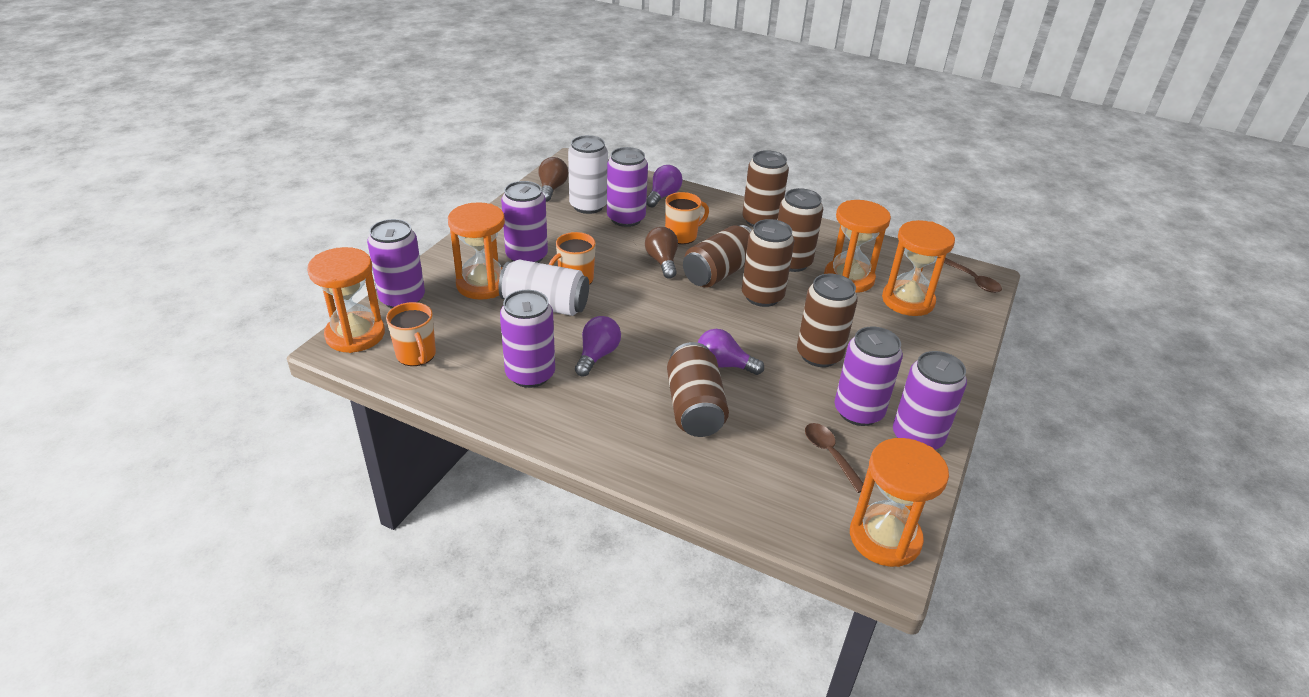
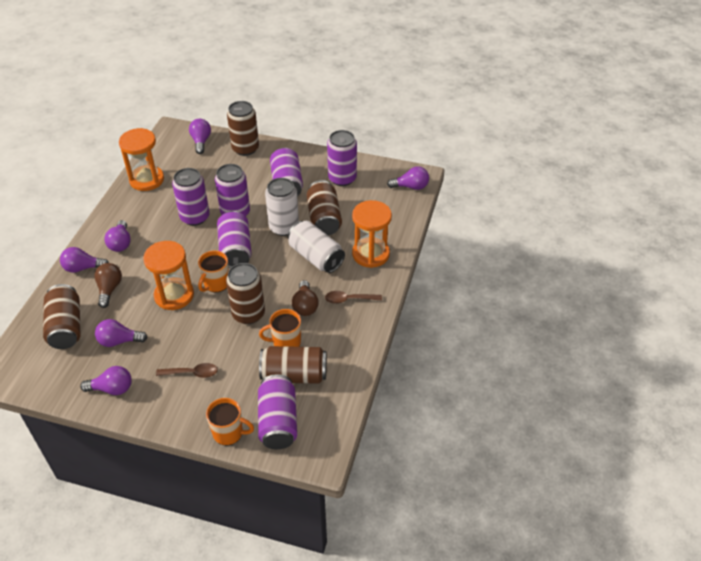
brown can: 6 -> 5
orange hourglass: 5 -> 3
purple light bulb: 3 -> 6

